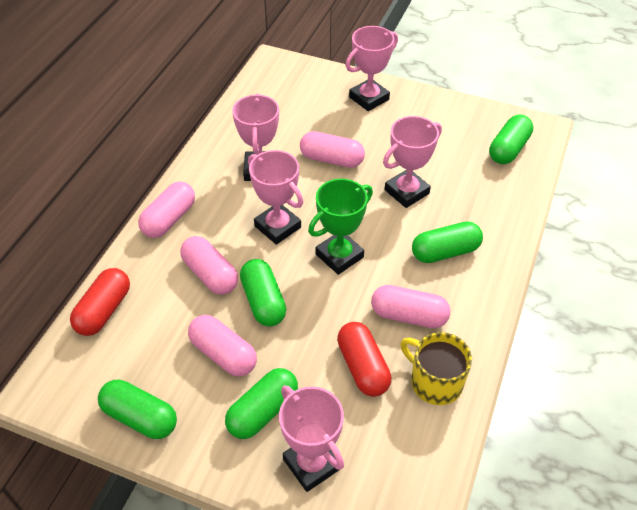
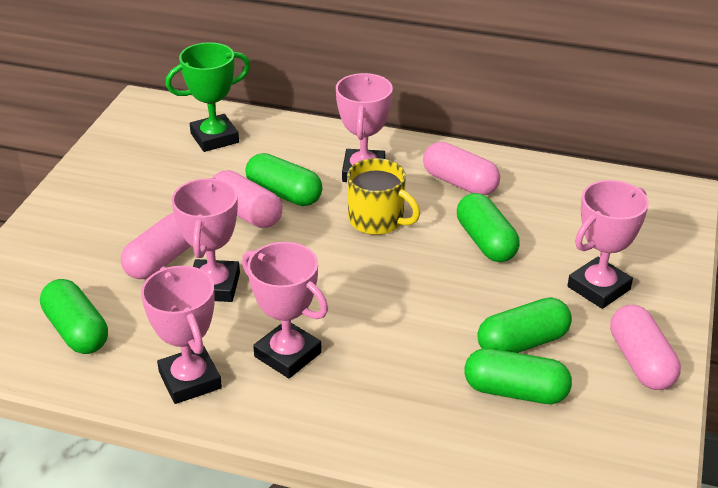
pink capsule: 5 -> 4
red capsule: 2 -> 0

